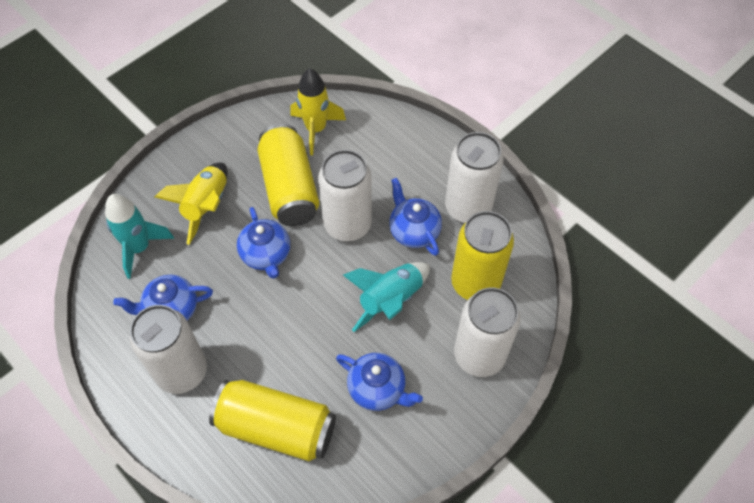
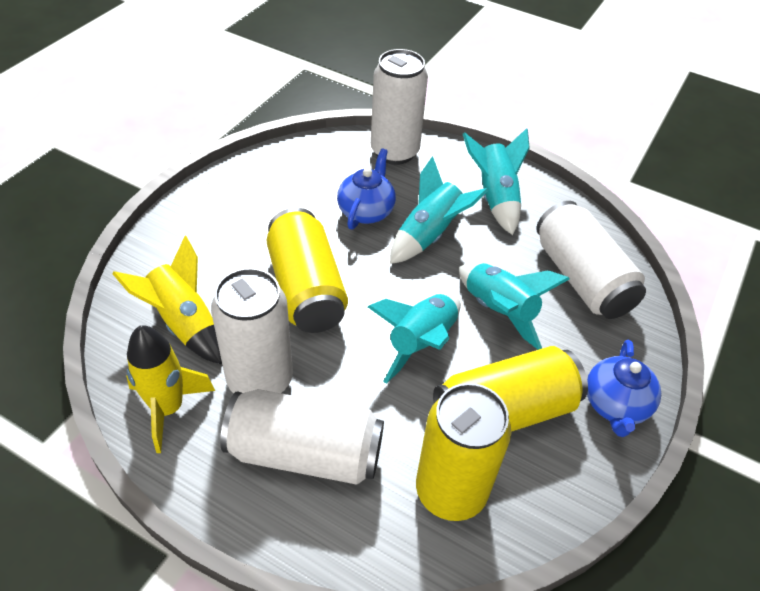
blue teapot: 4 -> 2
turquoise rocket: 2 -> 4

